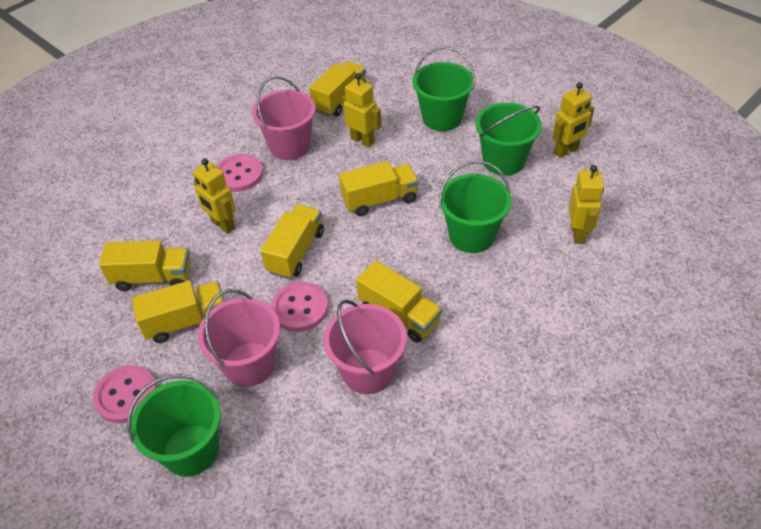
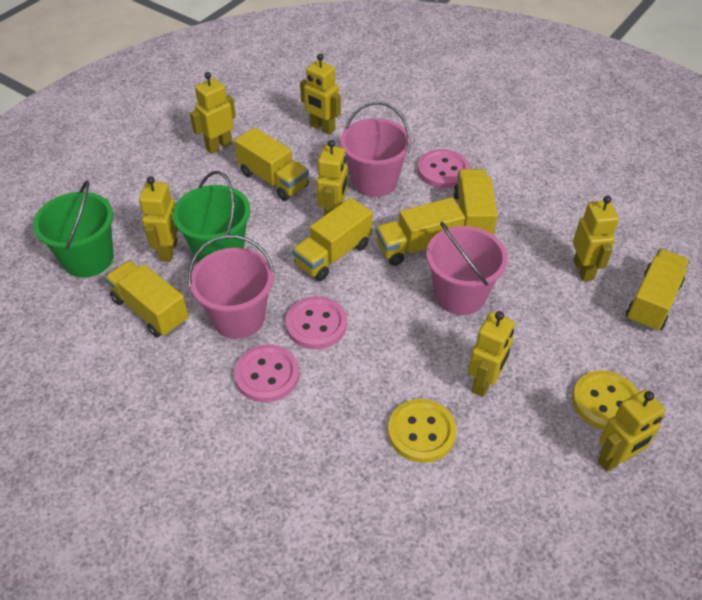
green bucket: 4 -> 2
yellow button: 0 -> 2
yellow robot: 4 -> 7

